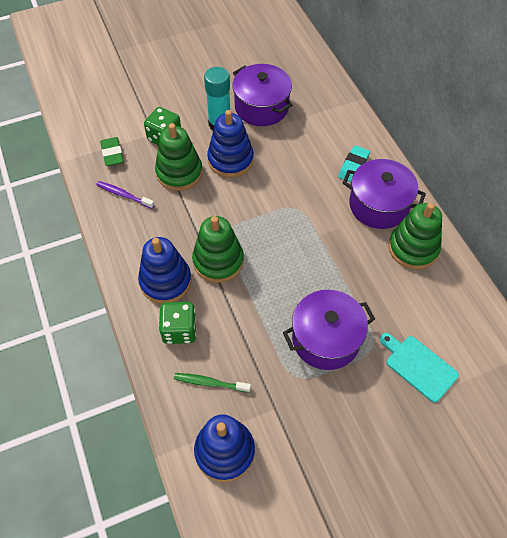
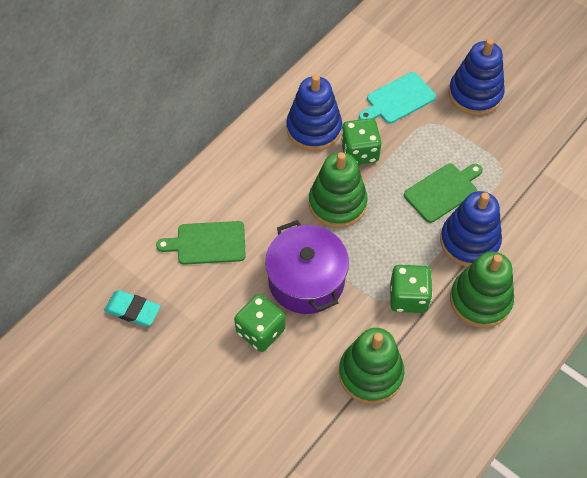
green cutting board: 0 -> 2
green dice: 2 -> 3
green eraser: 1 -> 0
green toothbrush: 1 -> 0
purple pot: 3 -> 1
purple toothbrush: 1 -> 0
turquoise glue stick: 1 -> 0

